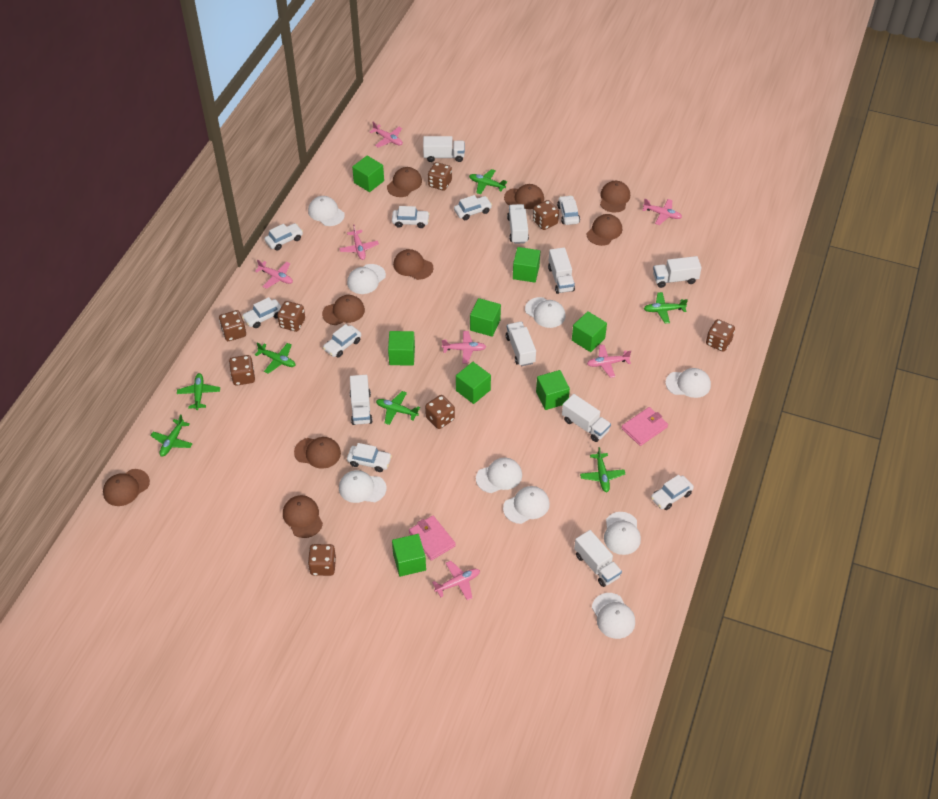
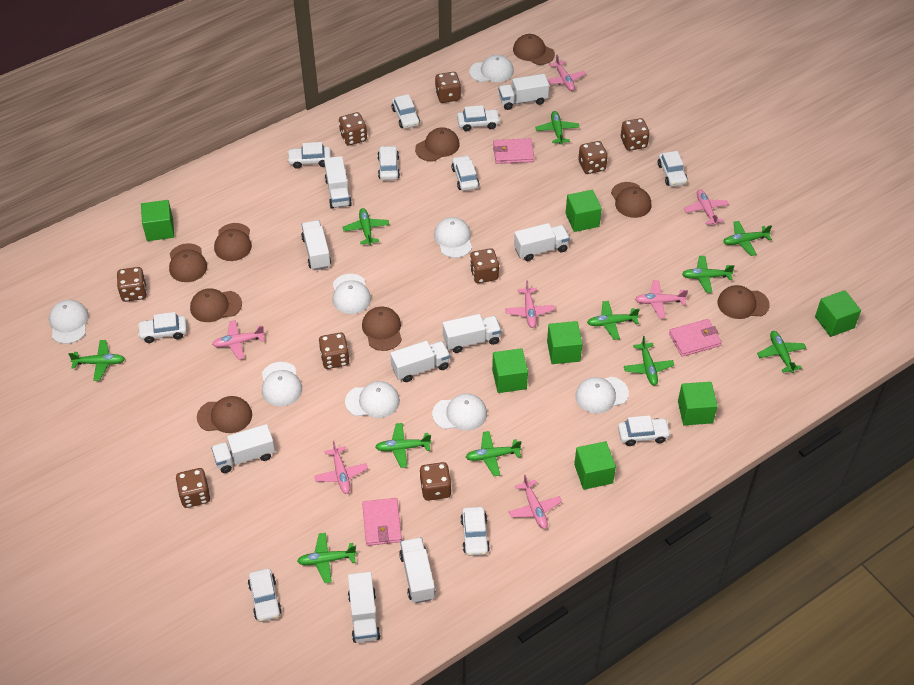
brown dice: 8 -> 9
green cube: 8 -> 7
green plane: 7 -> 11
pink wallet: 2 -> 3
white cap: 9 -> 8
white car: 8 -> 10
white truck: 8 -> 9

